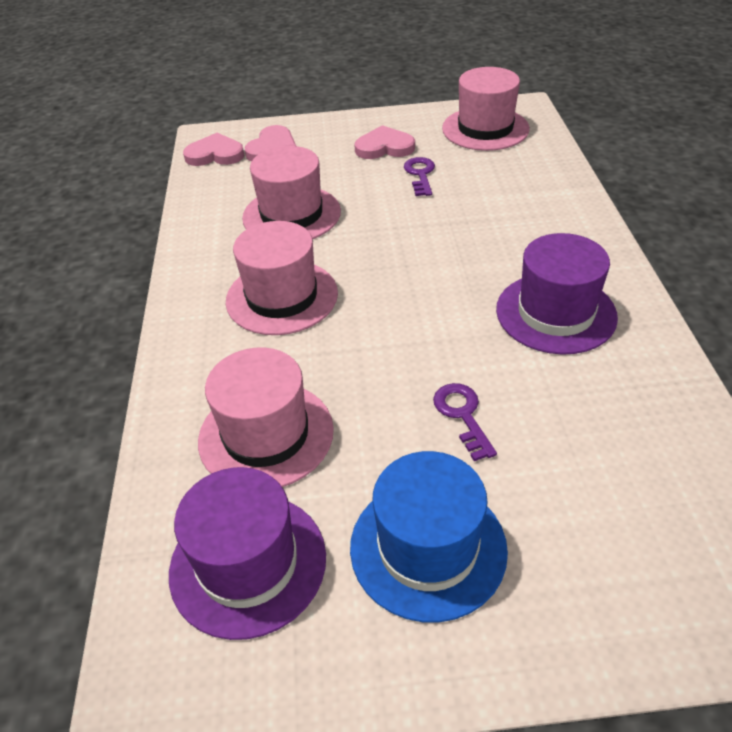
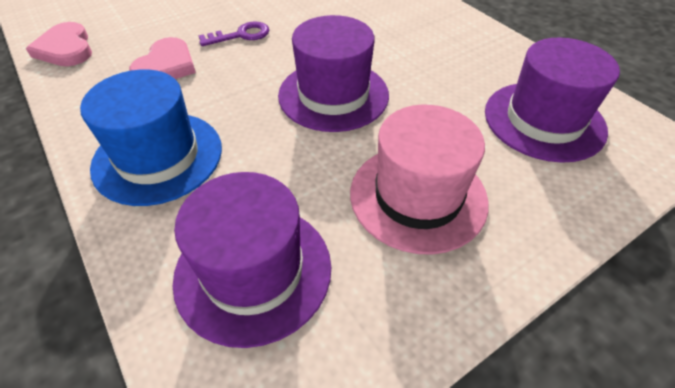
pink hat: 4 -> 1
pink heart: 3 -> 2
purple hat: 2 -> 3
purple key: 2 -> 1

